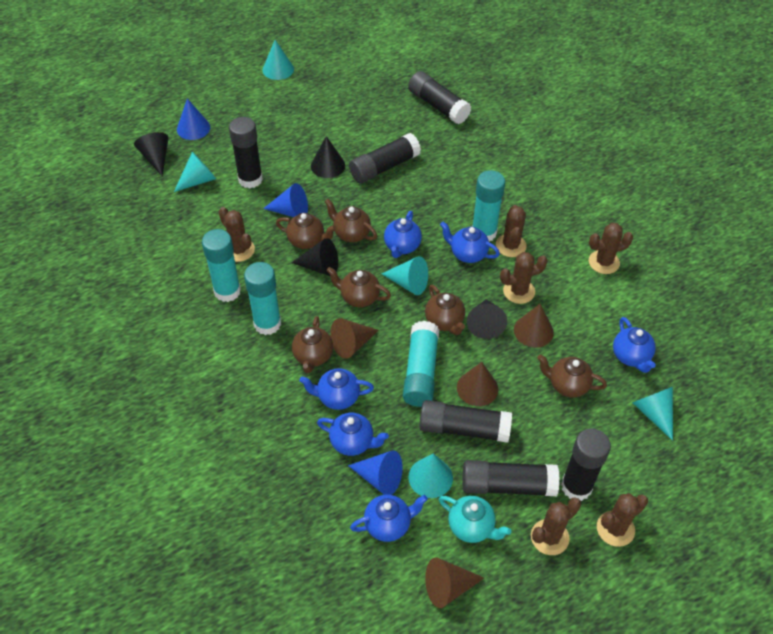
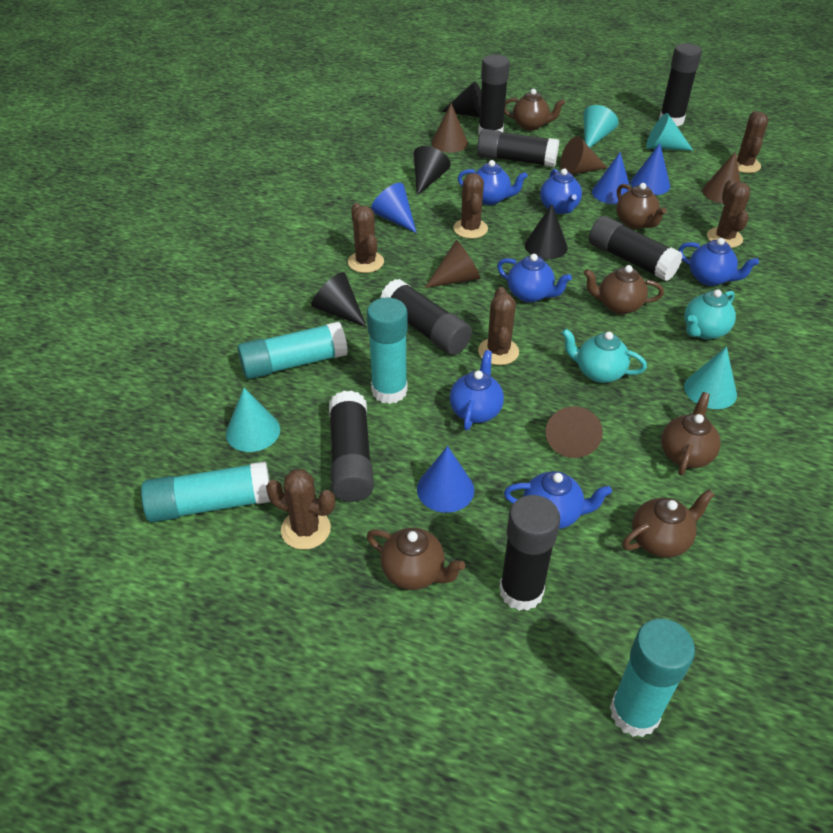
black glue stick: 6 -> 7
blue cone: 3 -> 4
brown cone: 4 -> 5
turquoise cone: 5 -> 4
turquoise teapot: 1 -> 2

